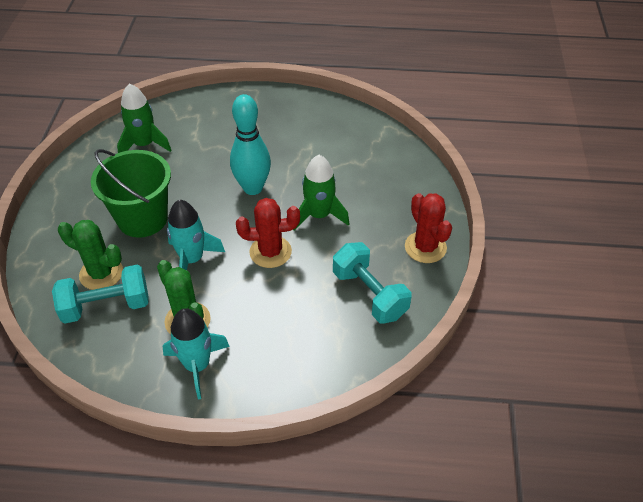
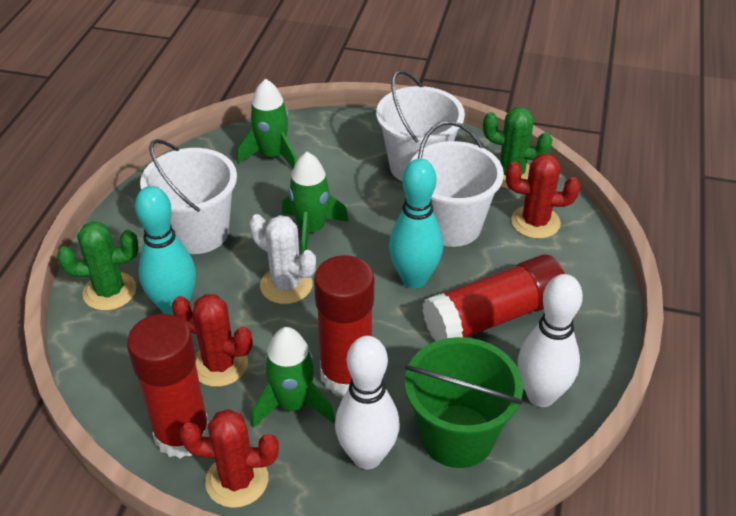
green rocket: 2 -> 3
red cactus: 2 -> 3
red glue stick: 0 -> 3
turquoise bowling pin: 1 -> 2
turquoise dumbbell: 2 -> 0
turquoise rocket: 2 -> 0
white bowling pin: 0 -> 2
white bucket: 0 -> 3
white cactus: 0 -> 1

